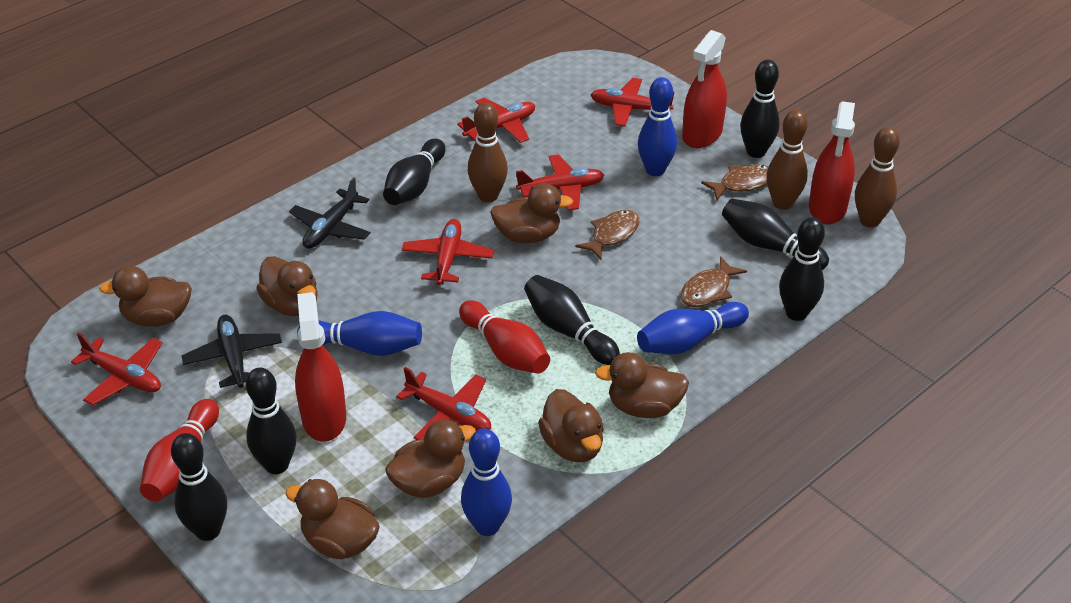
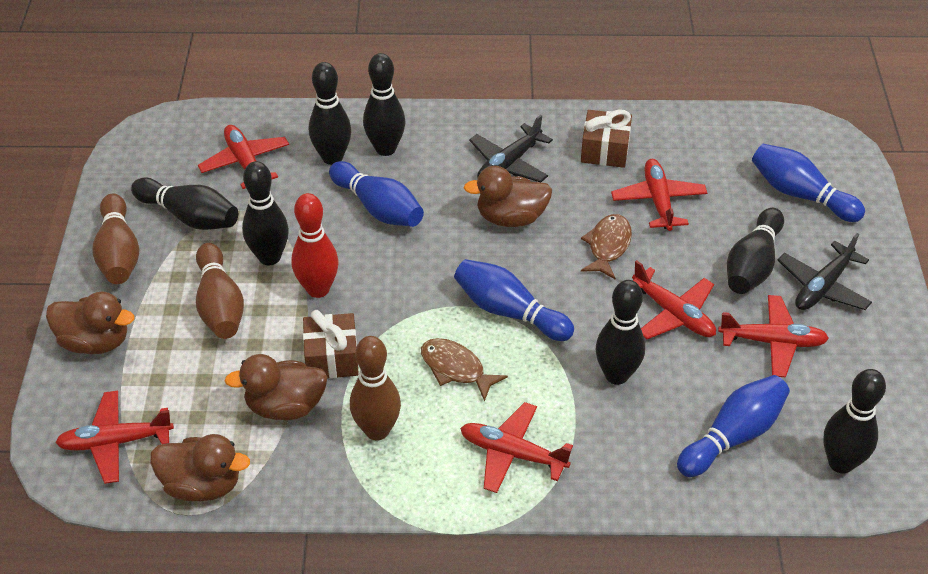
brown duck: 7 -> 4
brown fish: 3 -> 2
brown gift: 0 -> 2
red bowling pin: 2 -> 1
red spray bottle: 3 -> 0

